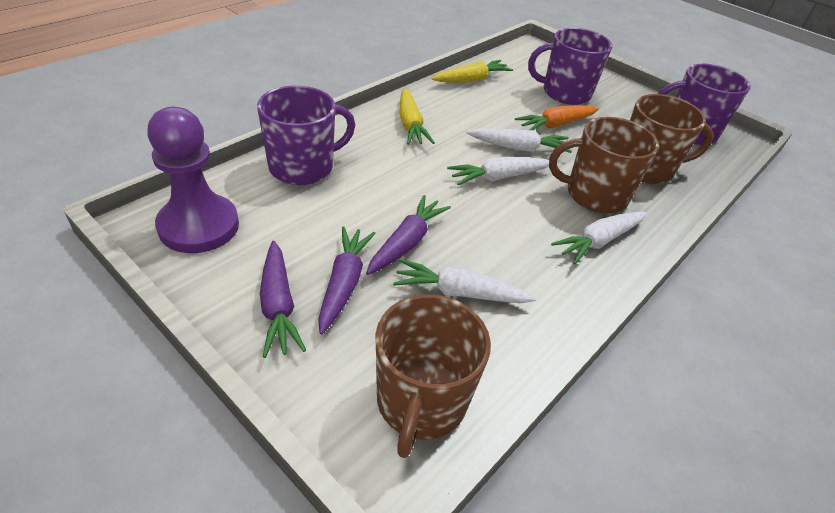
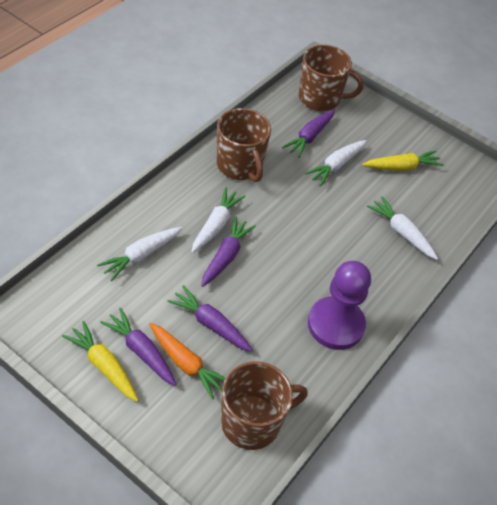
purple carrot: 3 -> 4
purple mug: 3 -> 0

